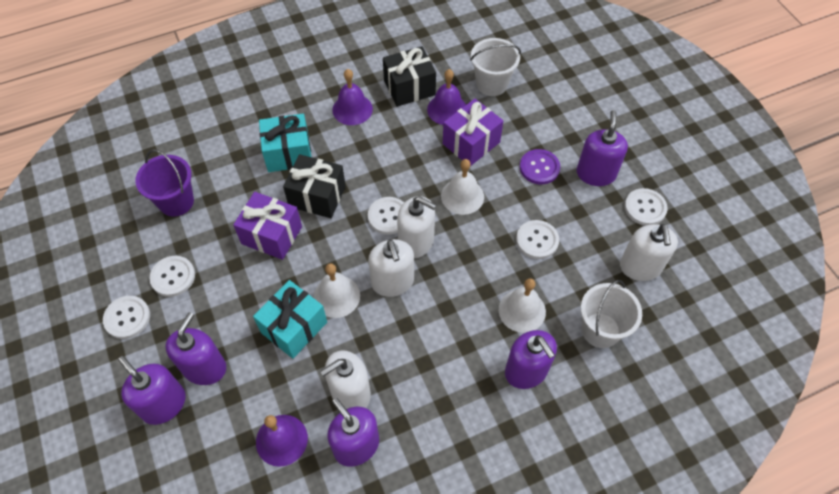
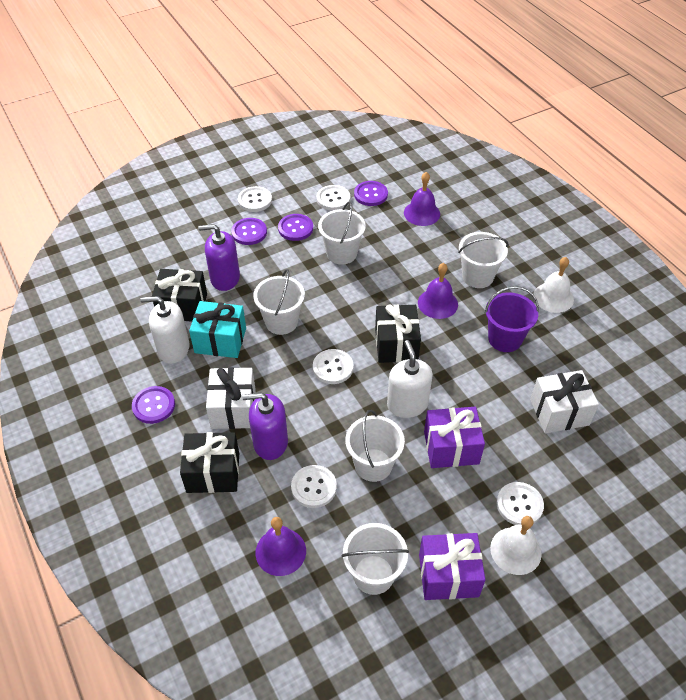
black gift: 2 -> 3
purple button: 1 -> 4
purple soap dispenser: 5 -> 2
turquoise gift: 2 -> 1
white bell: 3 -> 2
white bucket: 2 -> 5
white gift: 0 -> 2
white soap dispenser: 4 -> 2

